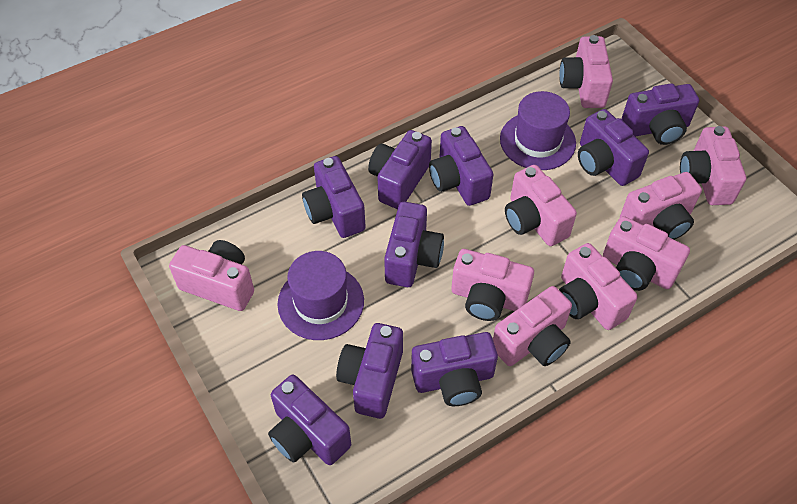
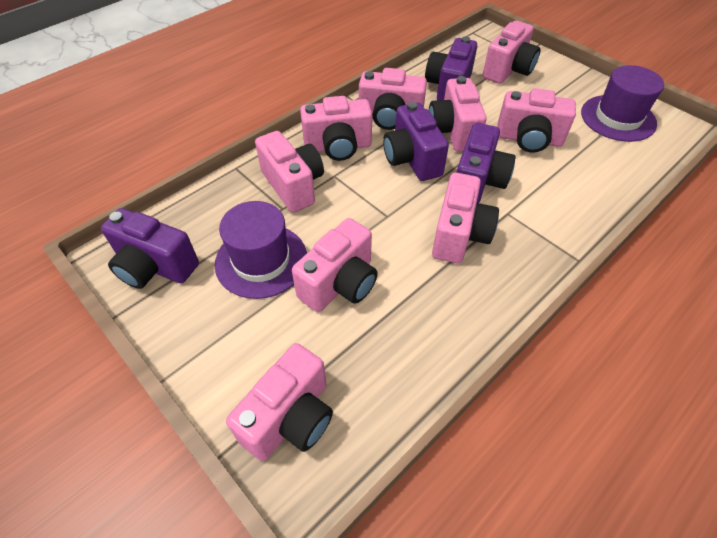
purple camera: 9 -> 4

